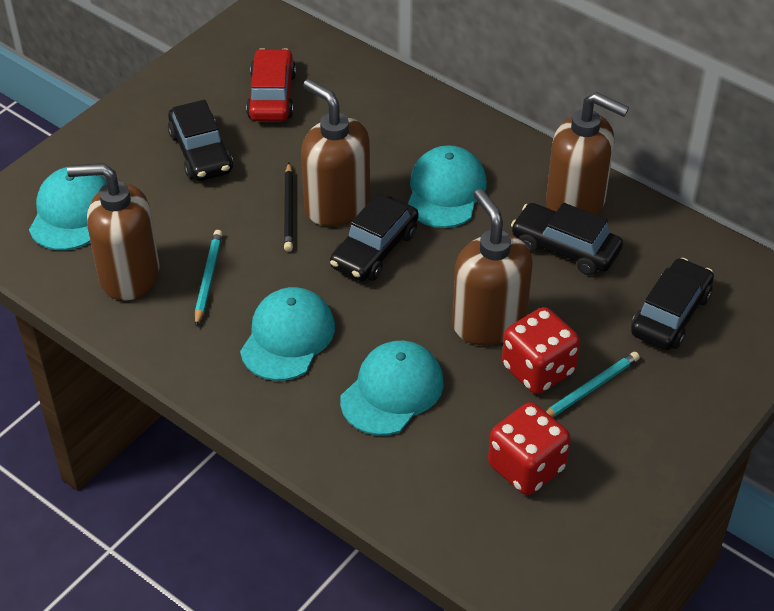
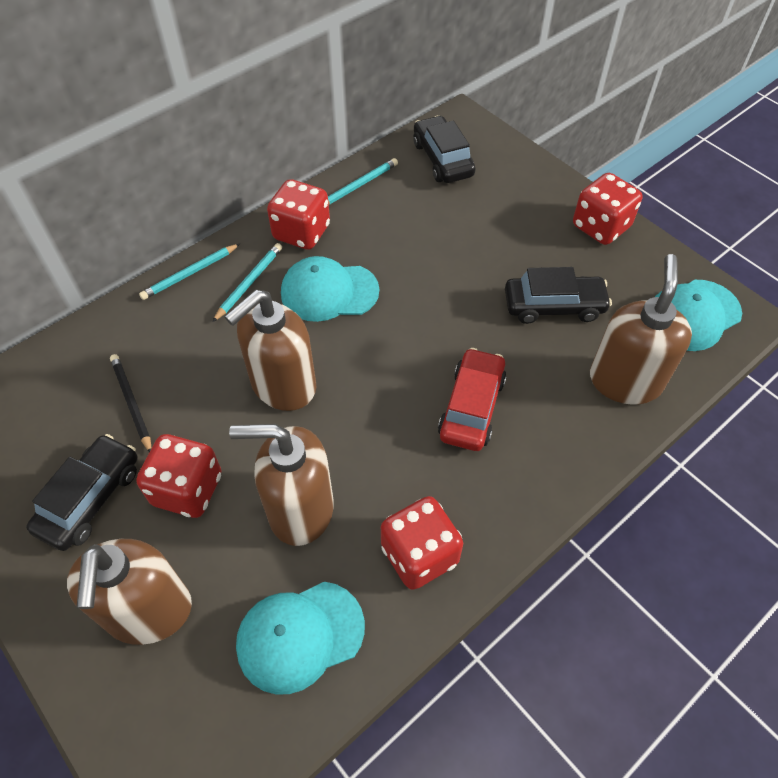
black car: 4 -> 3
red dice: 2 -> 4
turquoise cap: 4 -> 3
turquoise pencil: 2 -> 3

